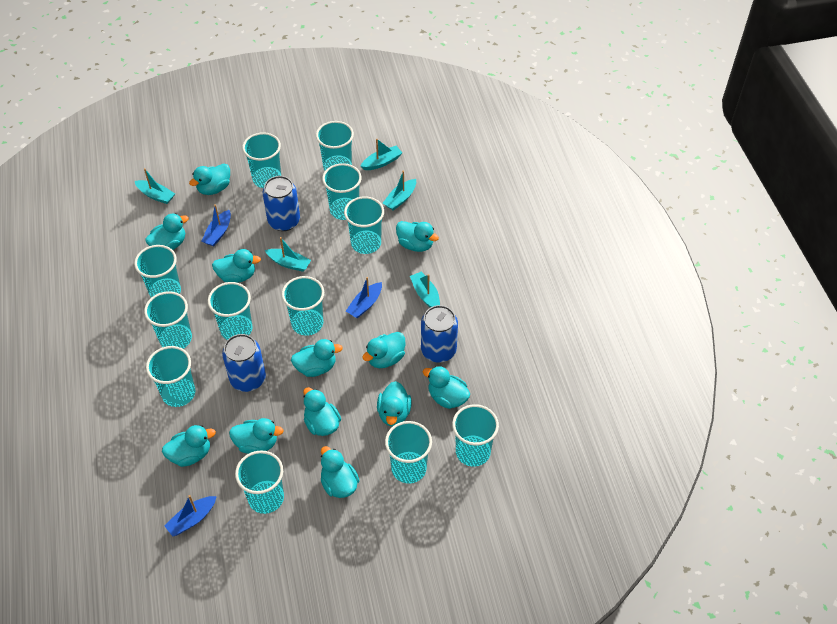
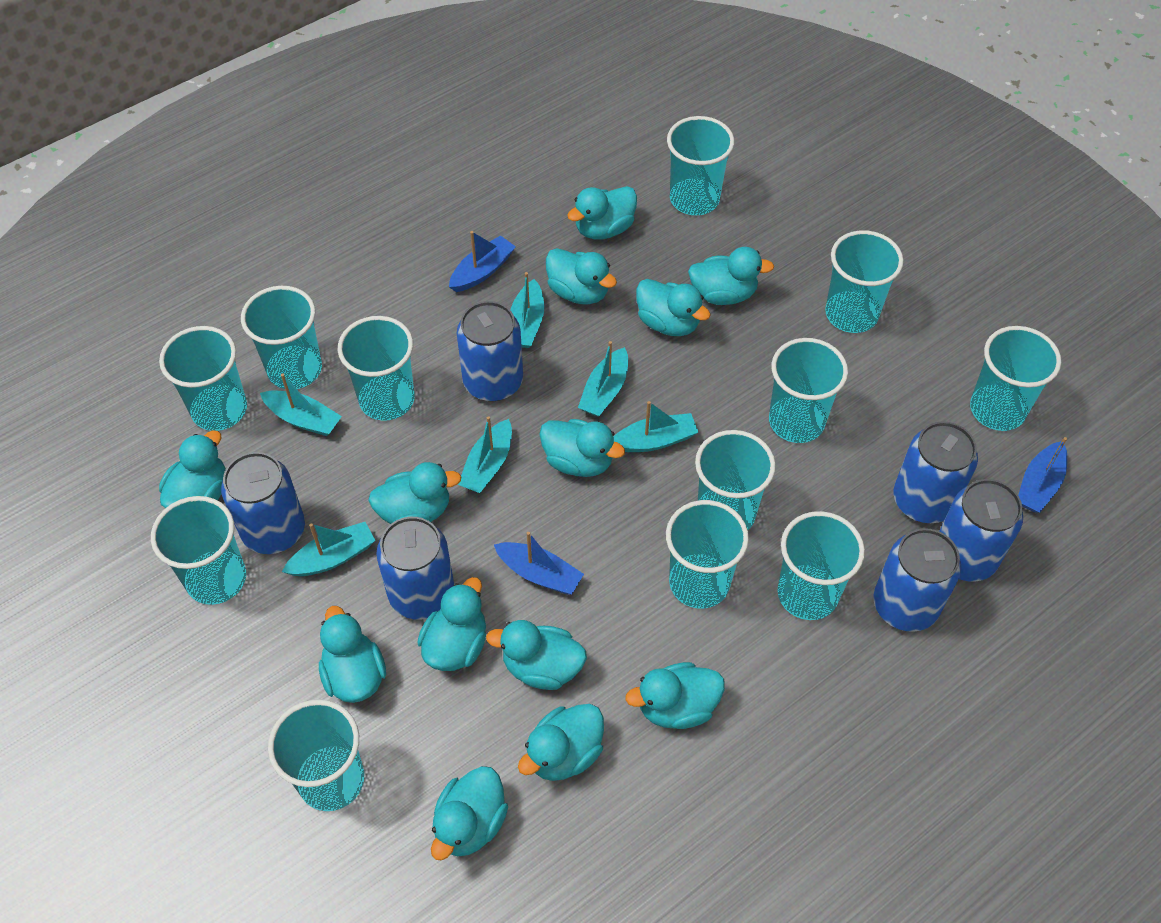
blue can: 3 -> 6
turquoise boat: 5 -> 6
turquoise duck: 12 -> 13

